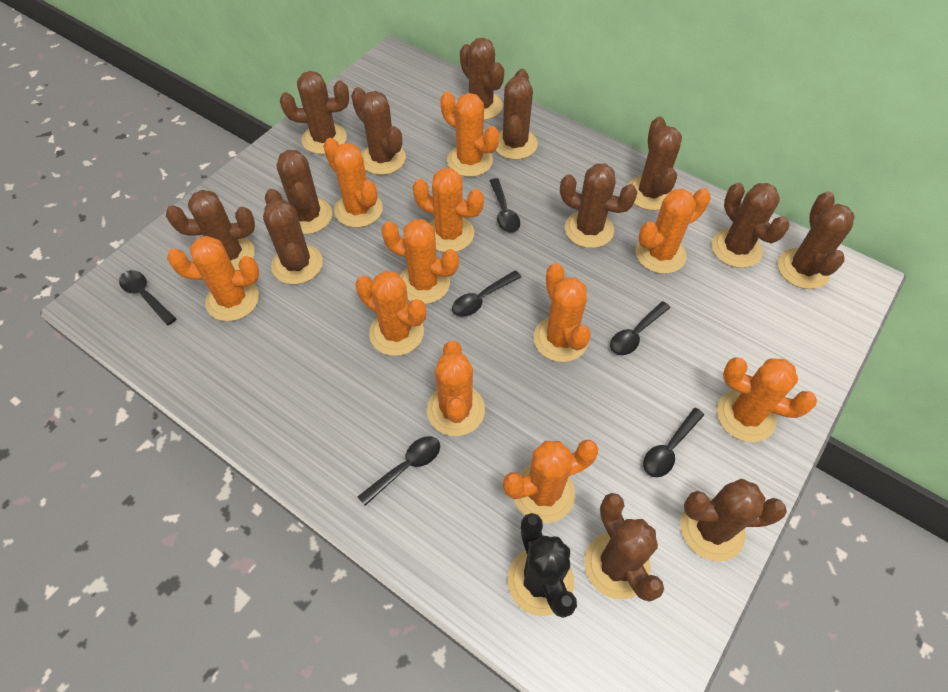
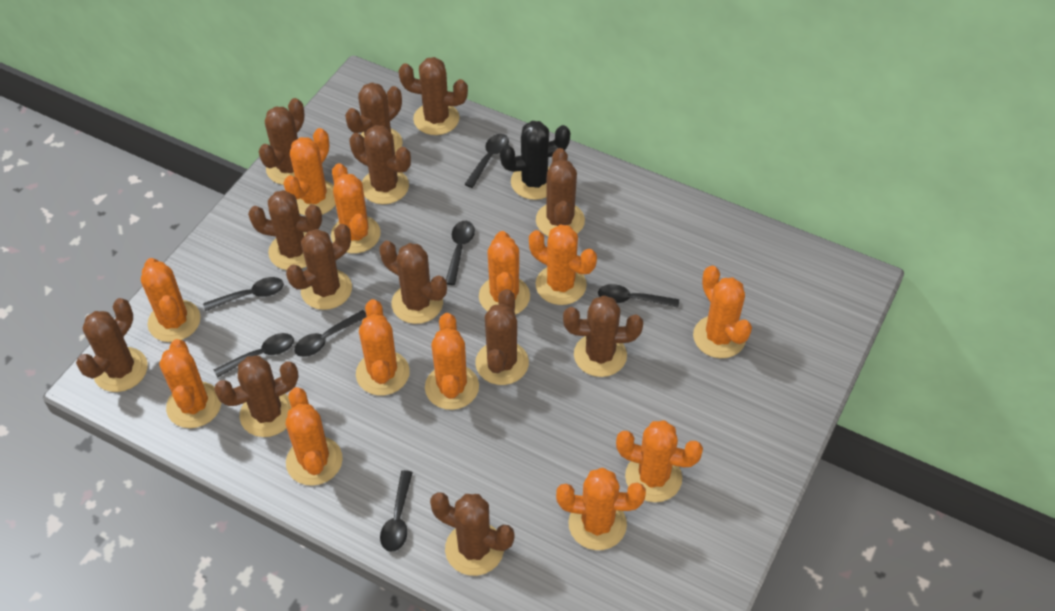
black spoon: 6 -> 7
orange cactus: 11 -> 12

